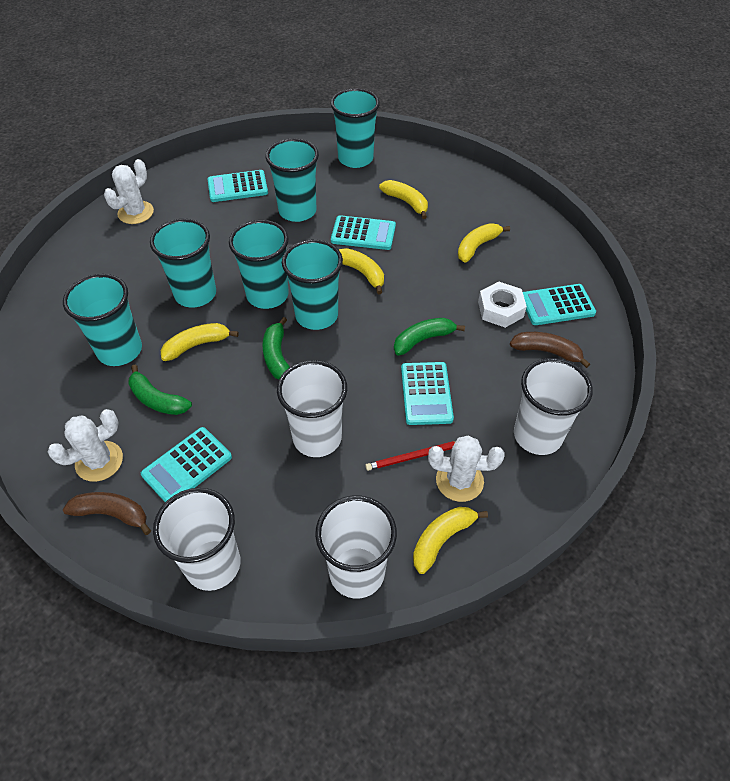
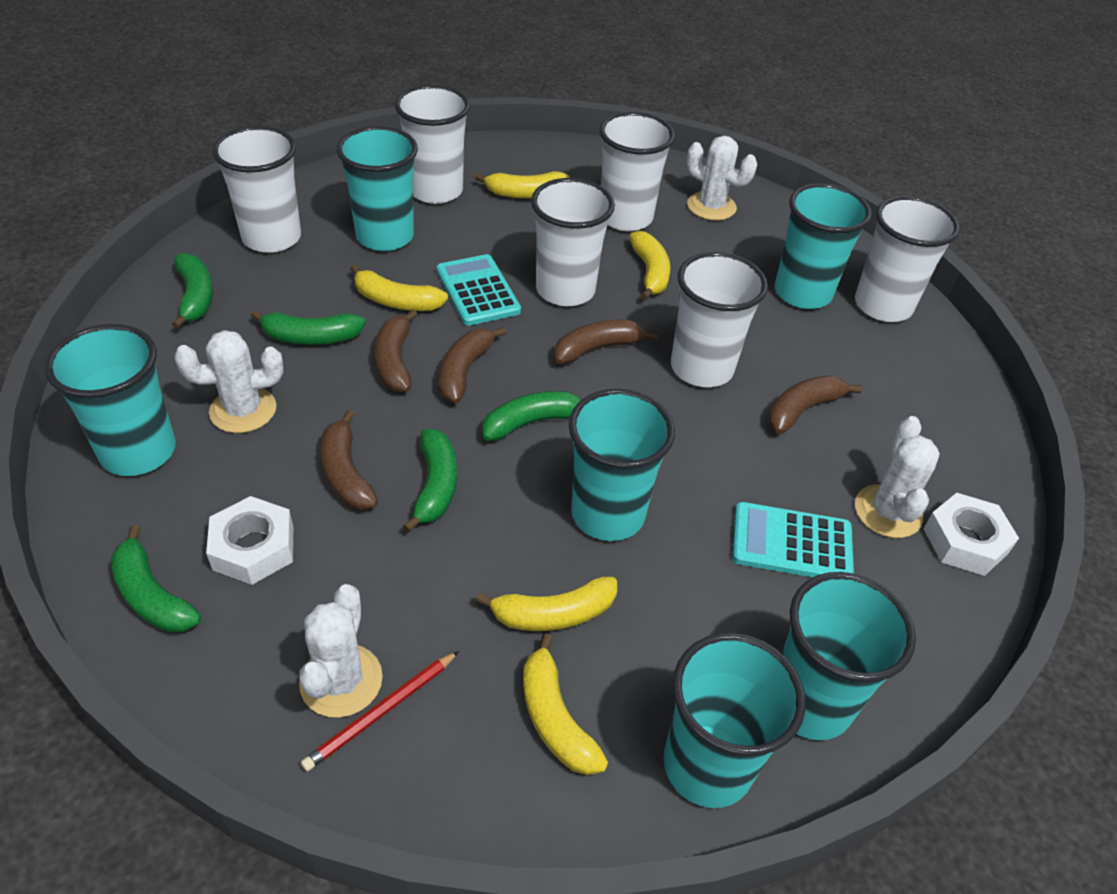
brown banana: 2 -> 5
green banana: 3 -> 5
turquoise calculator: 5 -> 2
white cactus: 3 -> 4
white cup: 4 -> 6
white nut: 1 -> 2

